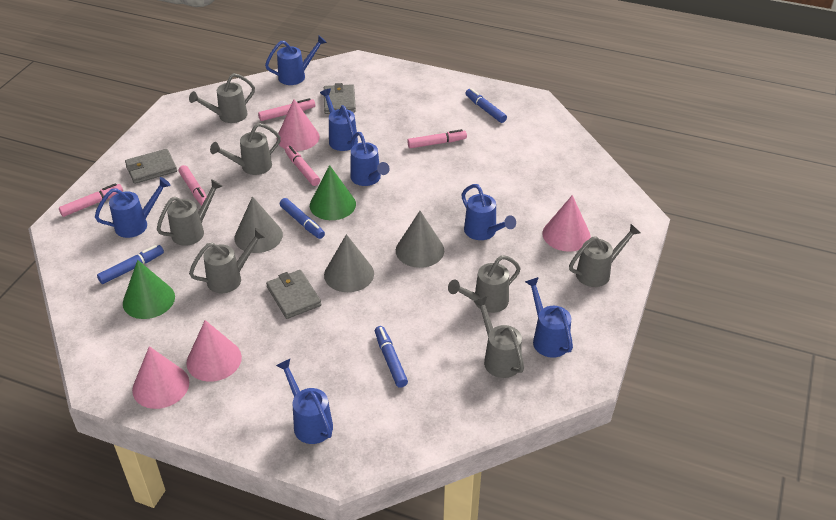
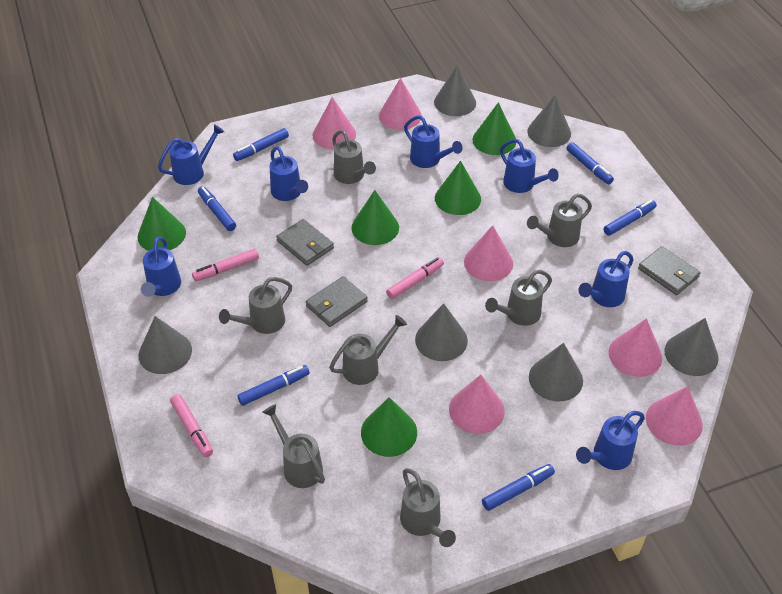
blue marker: 4 -> 6
green cone: 2 -> 5
grey cone: 3 -> 6
pink cone: 4 -> 6
pink marker: 5 -> 3

